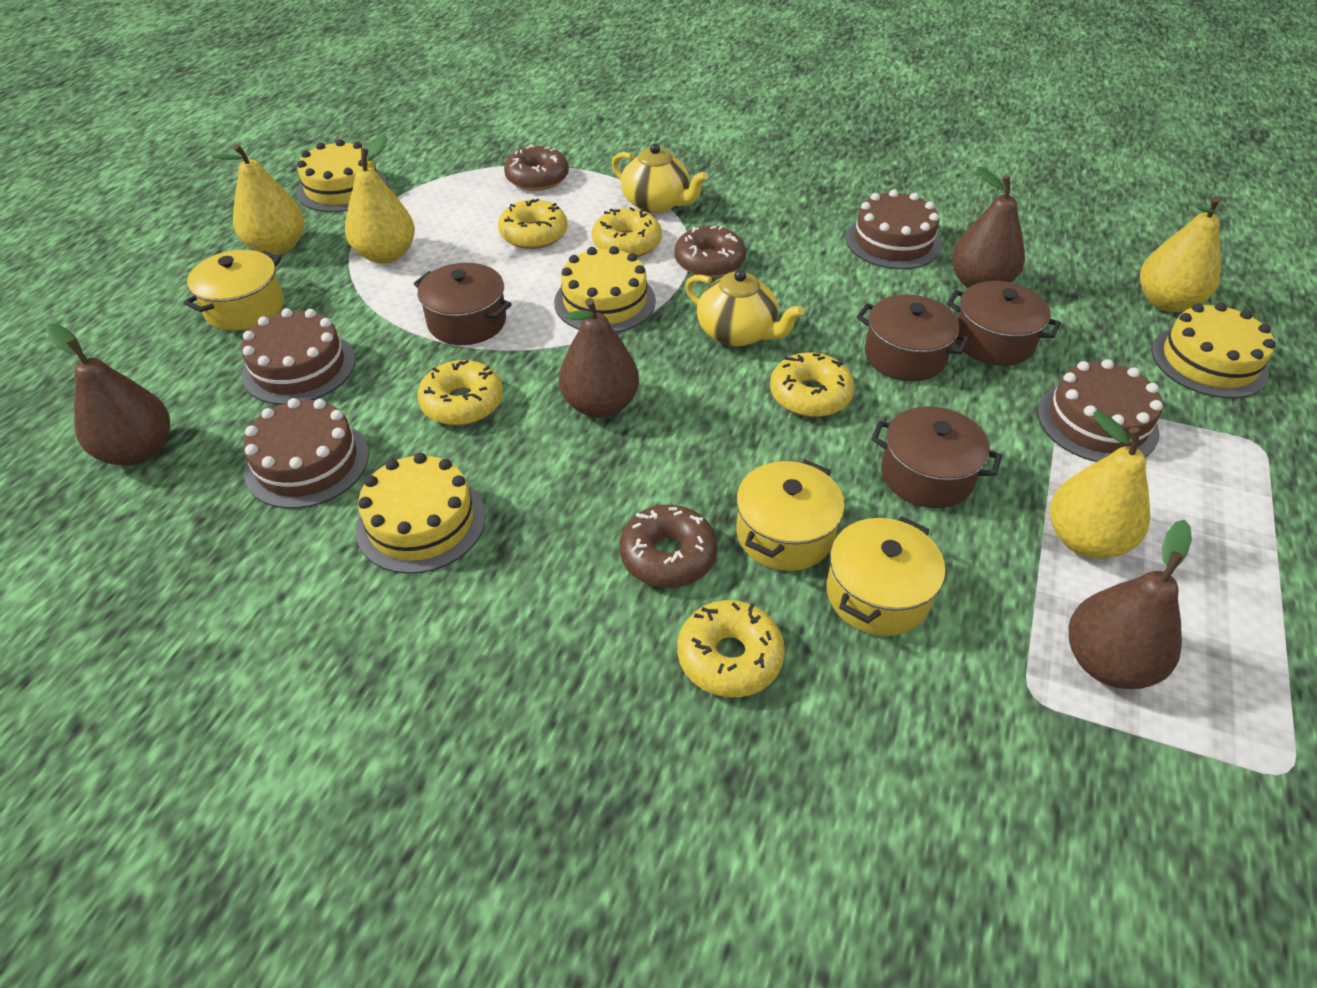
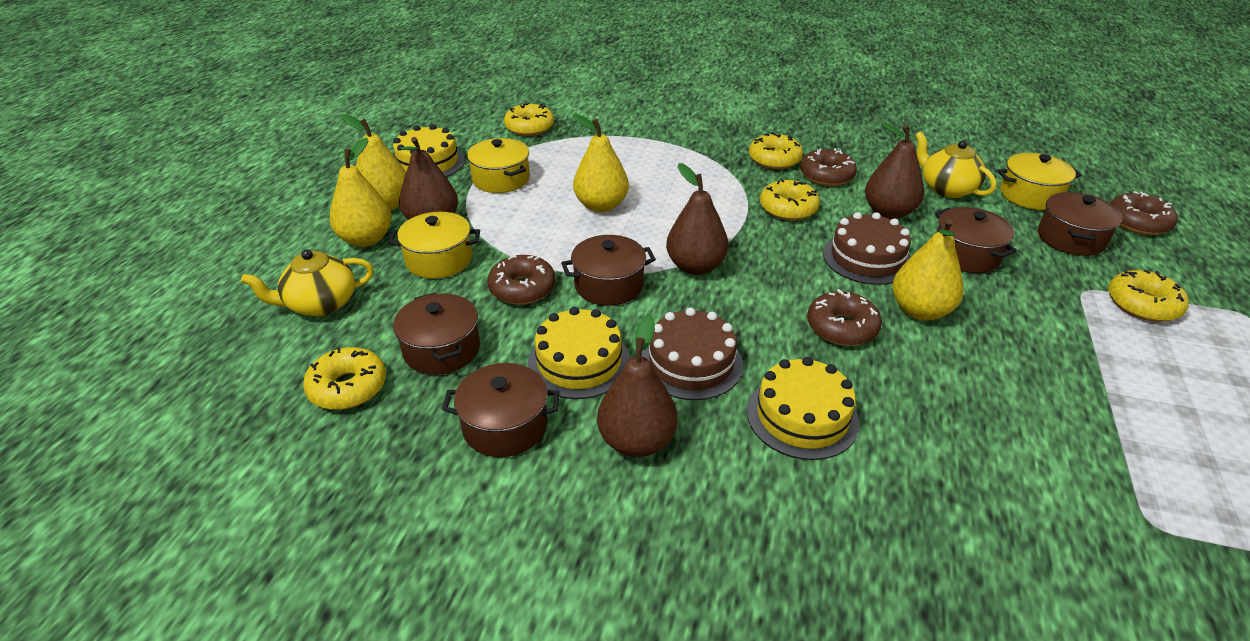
brown cake: 4 -> 2
brown donut: 3 -> 4
brown pot: 4 -> 5
yellow cake: 4 -> 3

